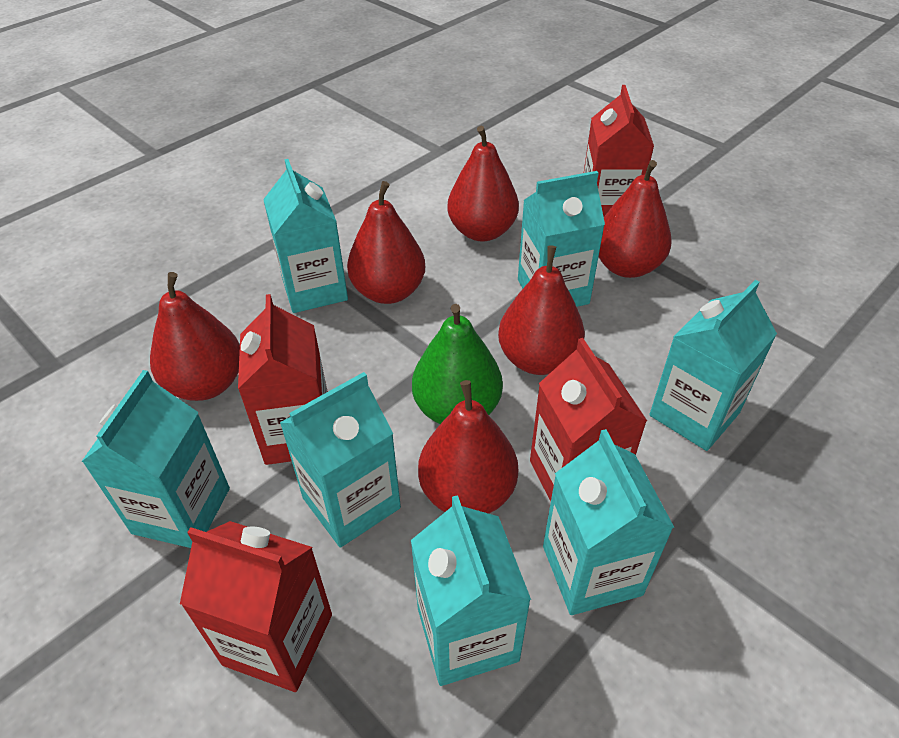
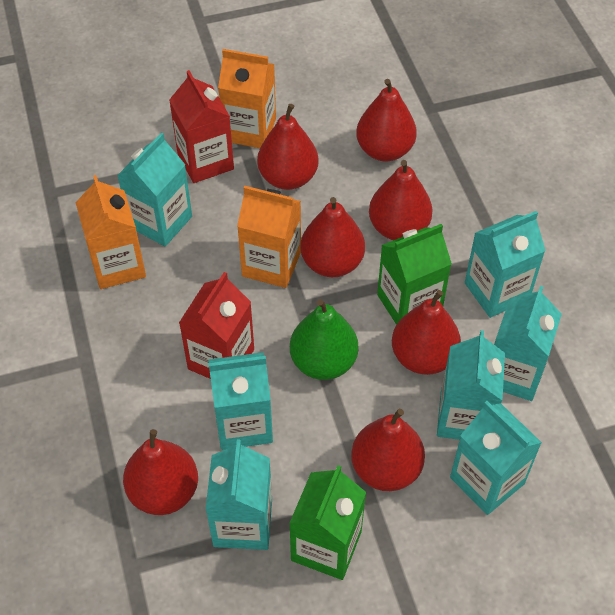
green carton: 0 -> 2
orange carton: 0 -> 3
red carton: 4 -> 2
red pear: 6 -> 7

